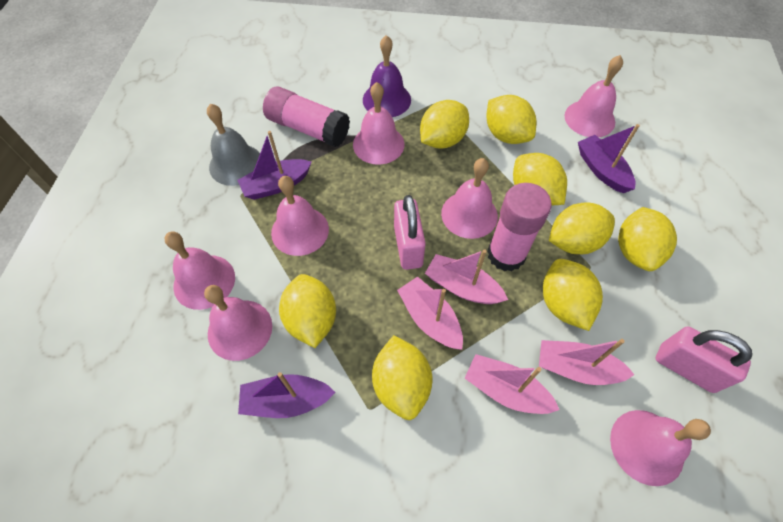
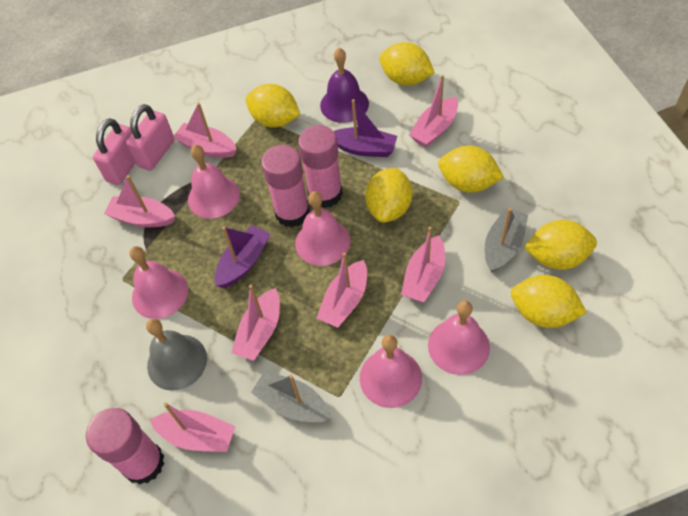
grey boat: 0 -> 2
pink bell: 7 -> 5
pink boat: 4 -> 7
pink glue stick: 2 -> 3
purple boat: 3 -> 2
yellow lemon: 8 -> 6

